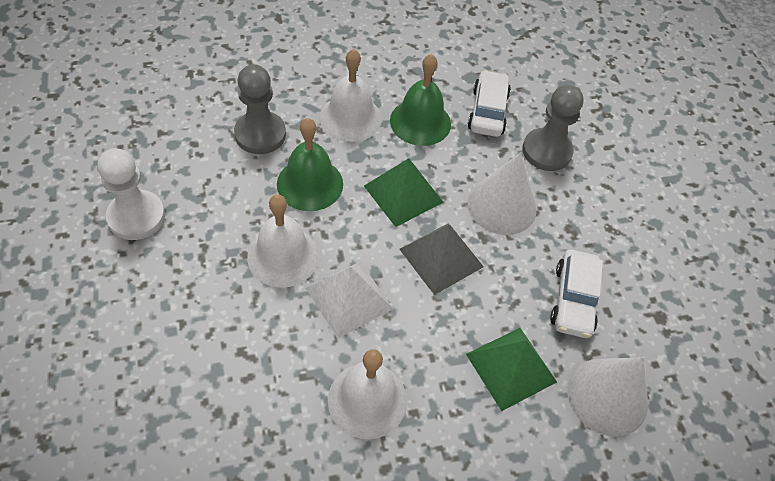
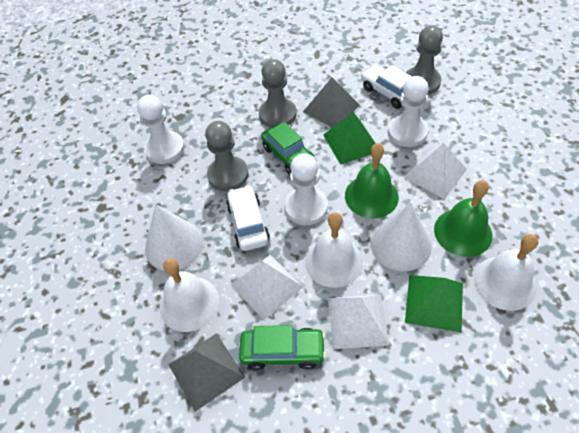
green car: 0 -> 2
grey pawn: 2 -> 3
grey pyramid: 1 -> 2
white pawn: 1 -> 3
white pyramid: 1 -> 3

